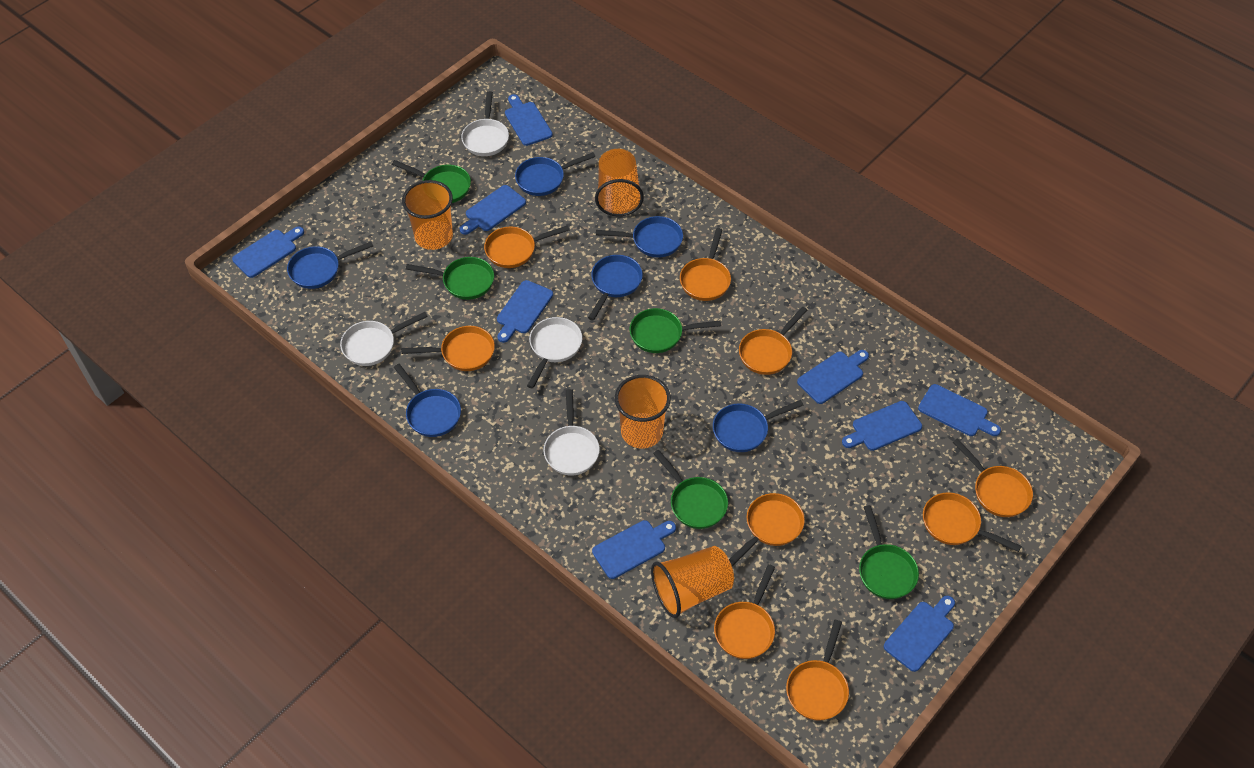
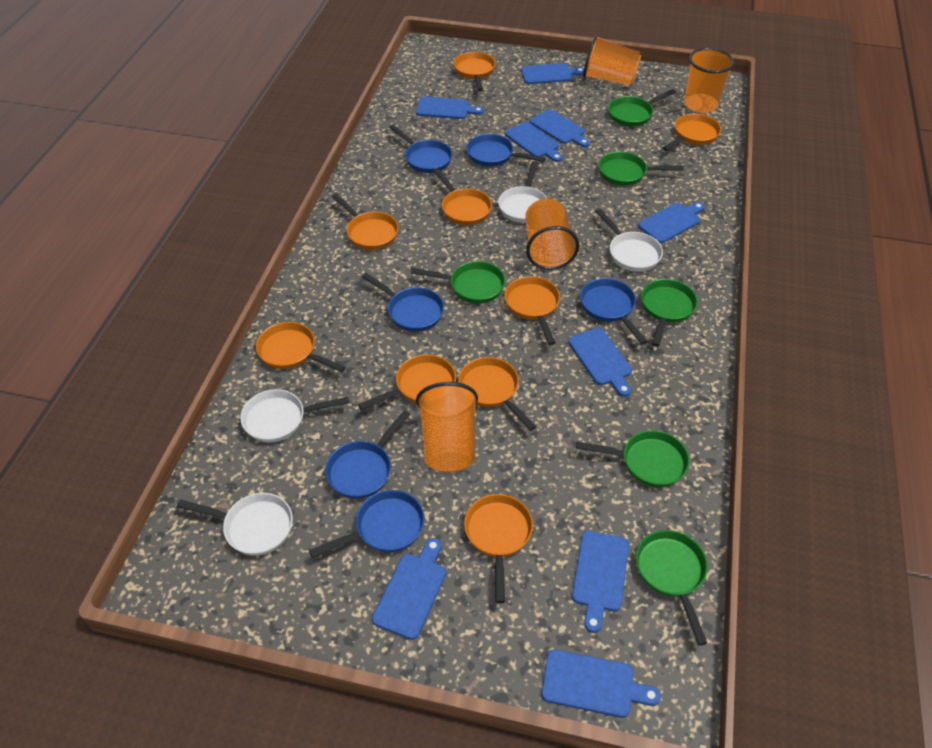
green pan: 5 -> 6

